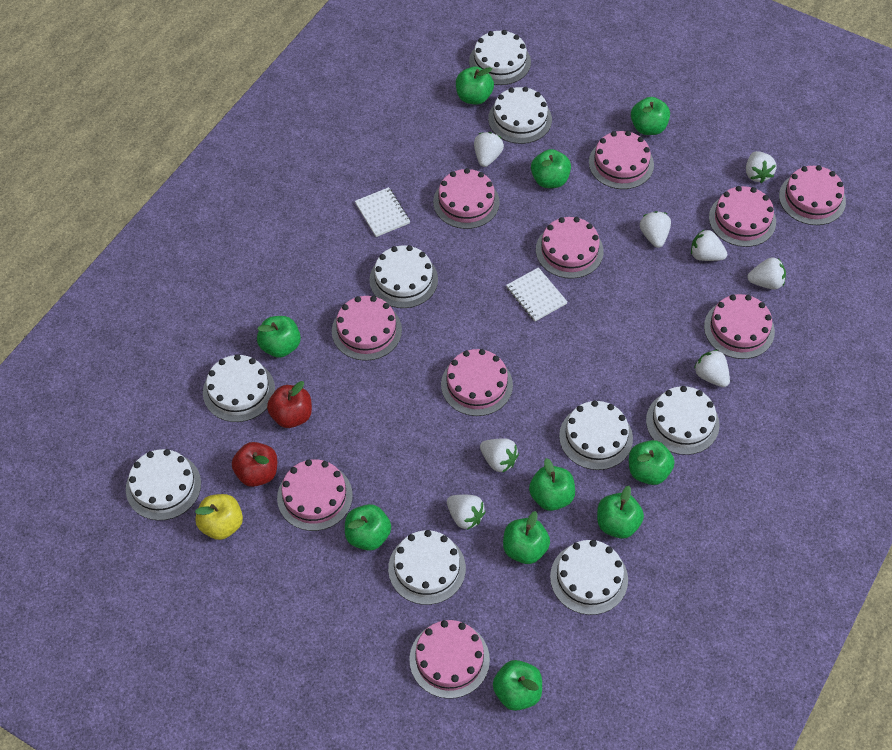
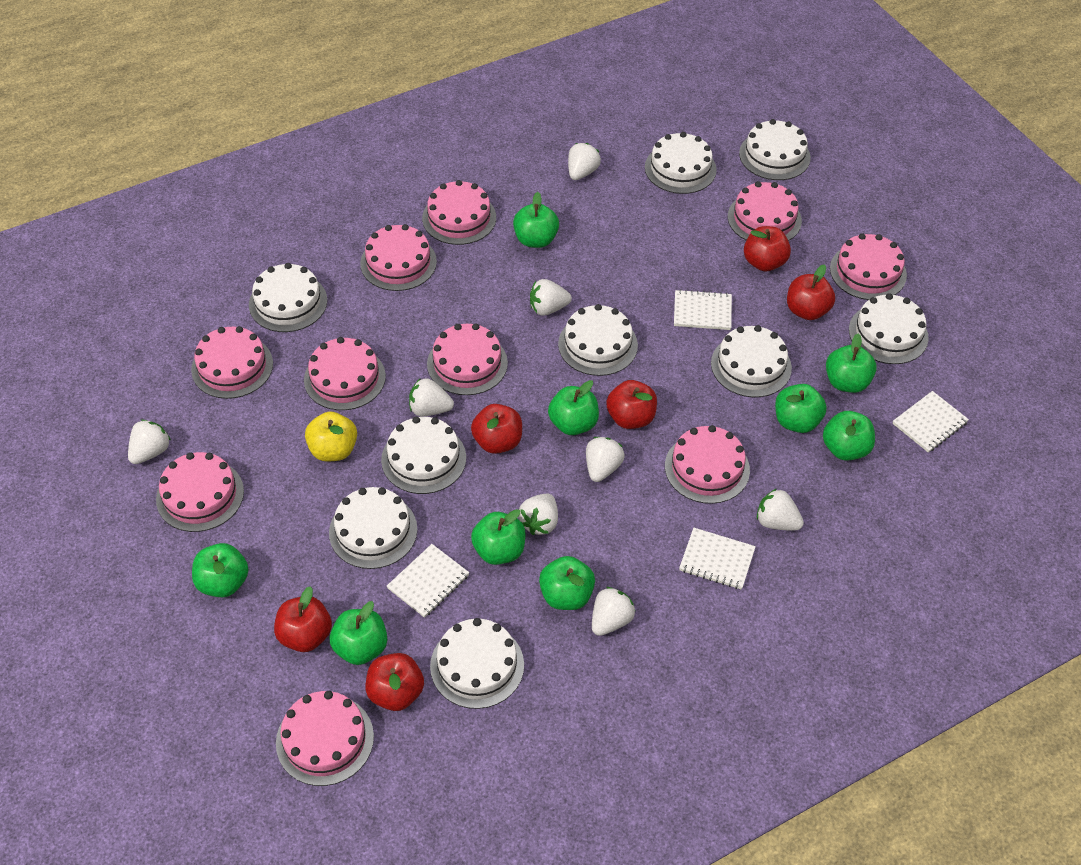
green apple: 10 -> 9
red apple: 2 -> 6
white notebook: 2 -> 4

